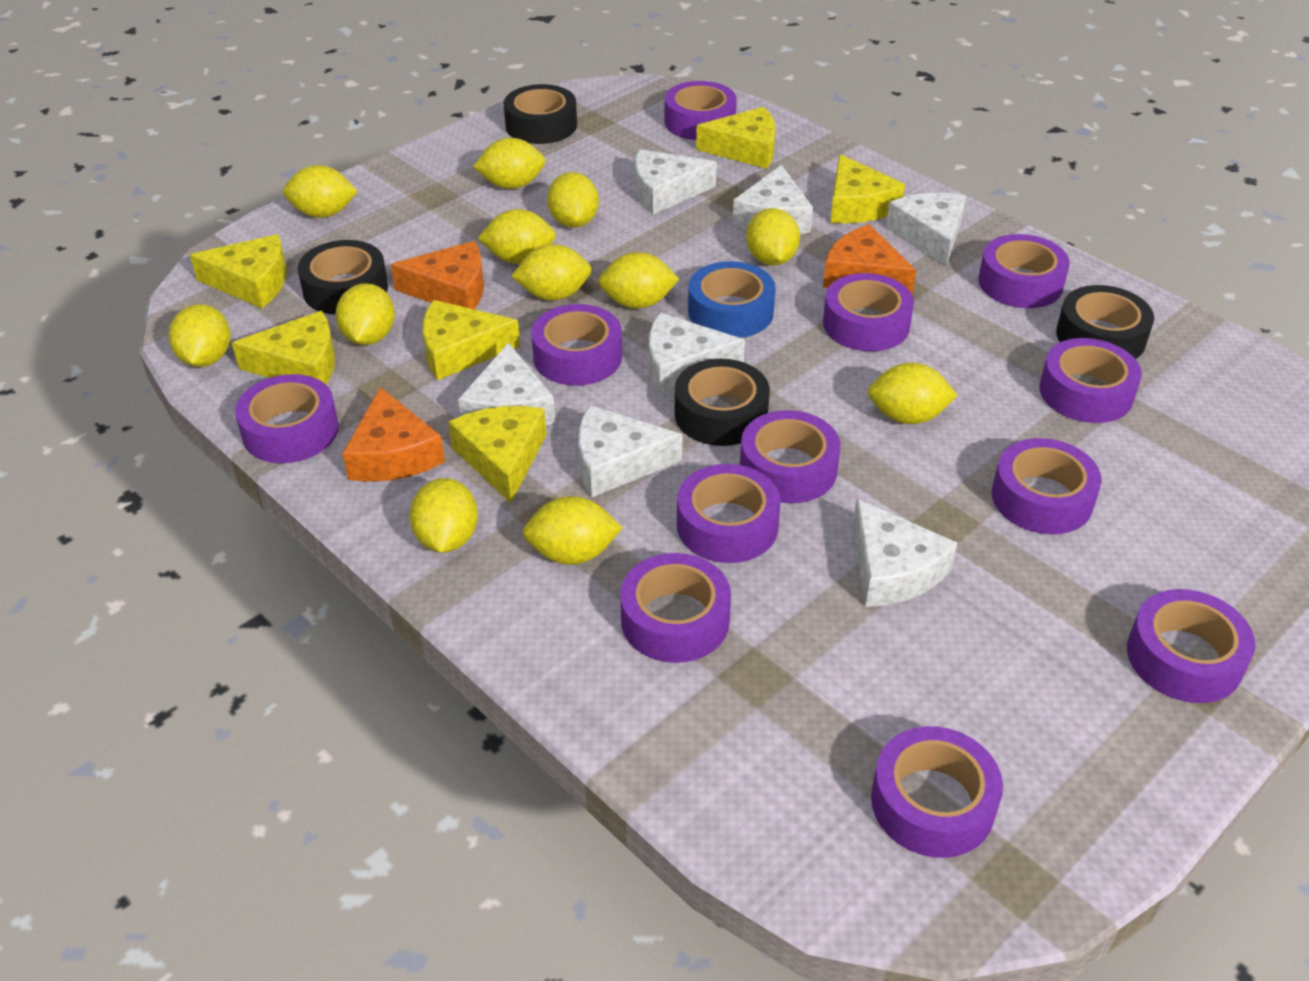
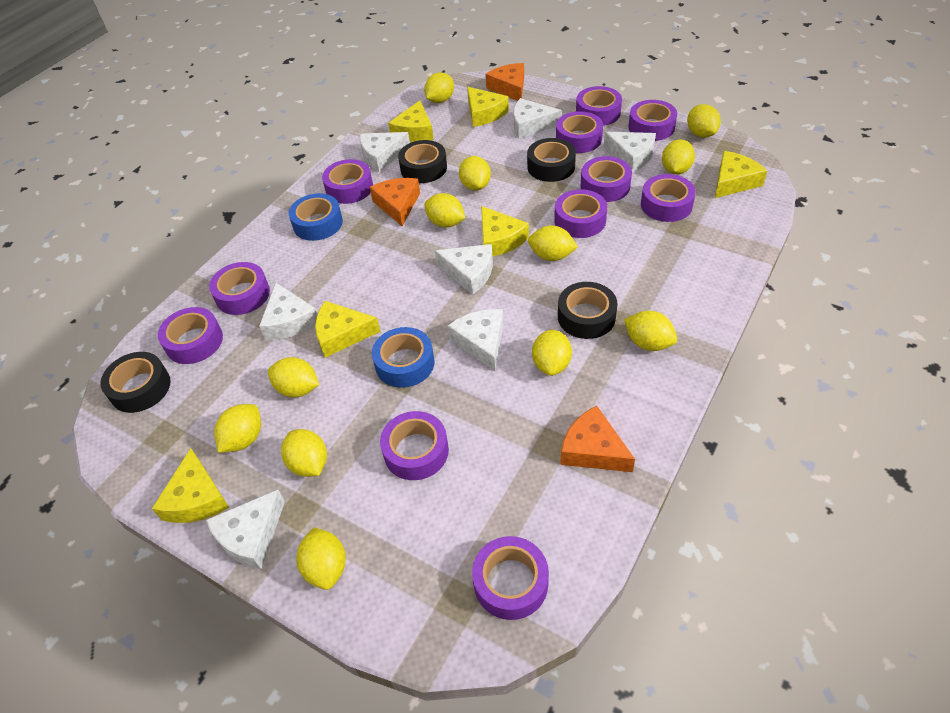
blue tape: 1 -> 2
purple tape: 12 -> 11

